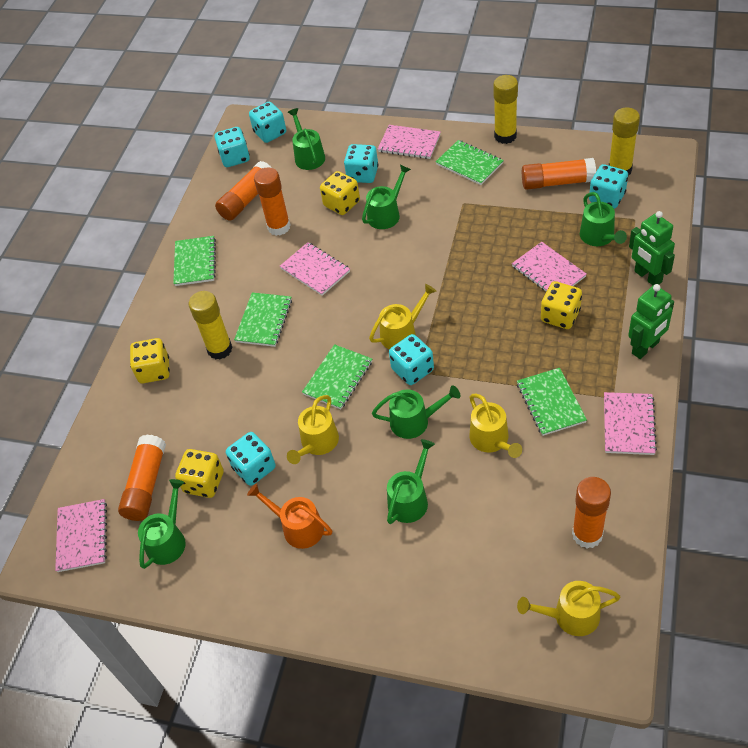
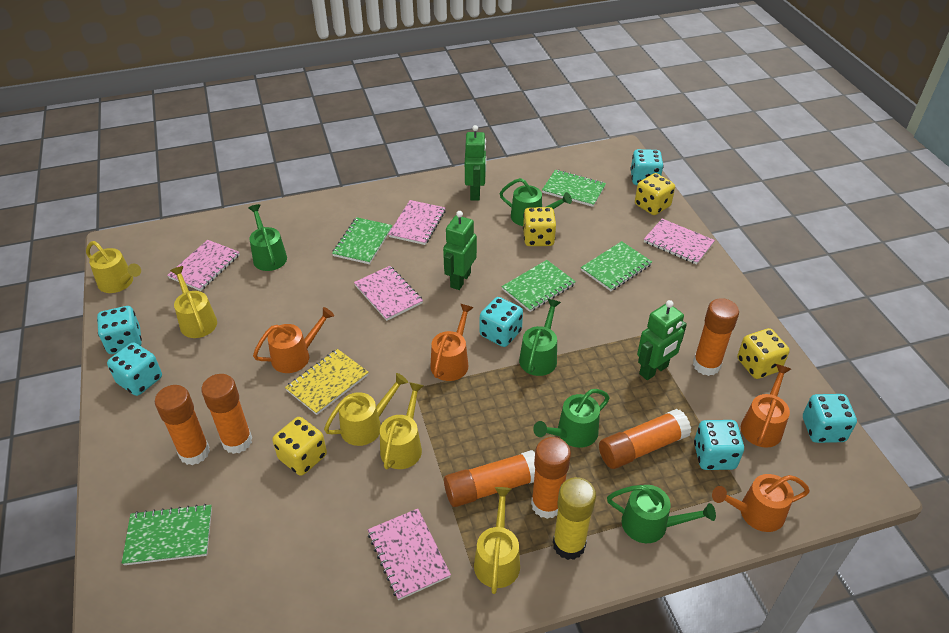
green robot: 2 -> 3
green watering can: 6 -> 5
orange glue stick: 5 -> 6
orange watering can: 1 -> 4
yellow glue stick: 3 -> 1
yellow notebook: 0 -> 1
yellow watering can: 4 -> 5

